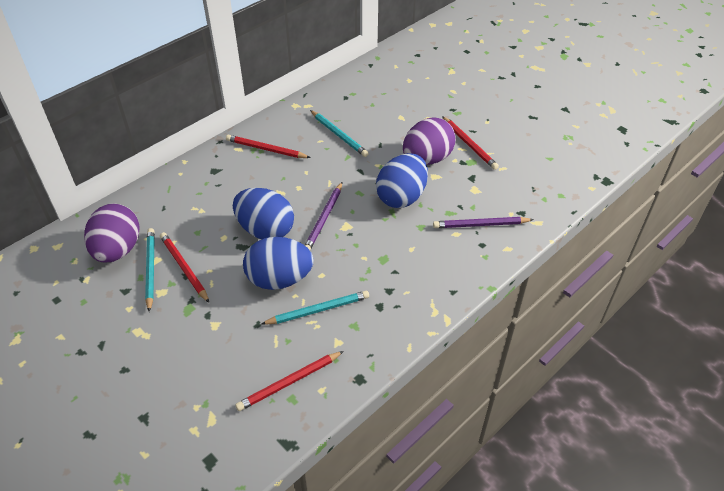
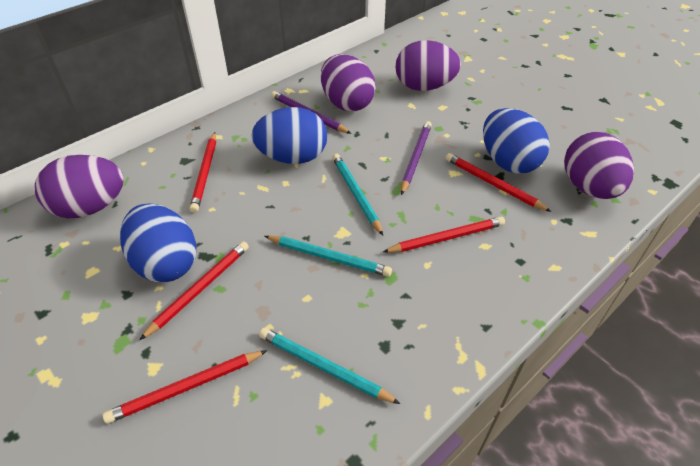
purple egg: 2 -> 4
red pencil: 4 -> 5

